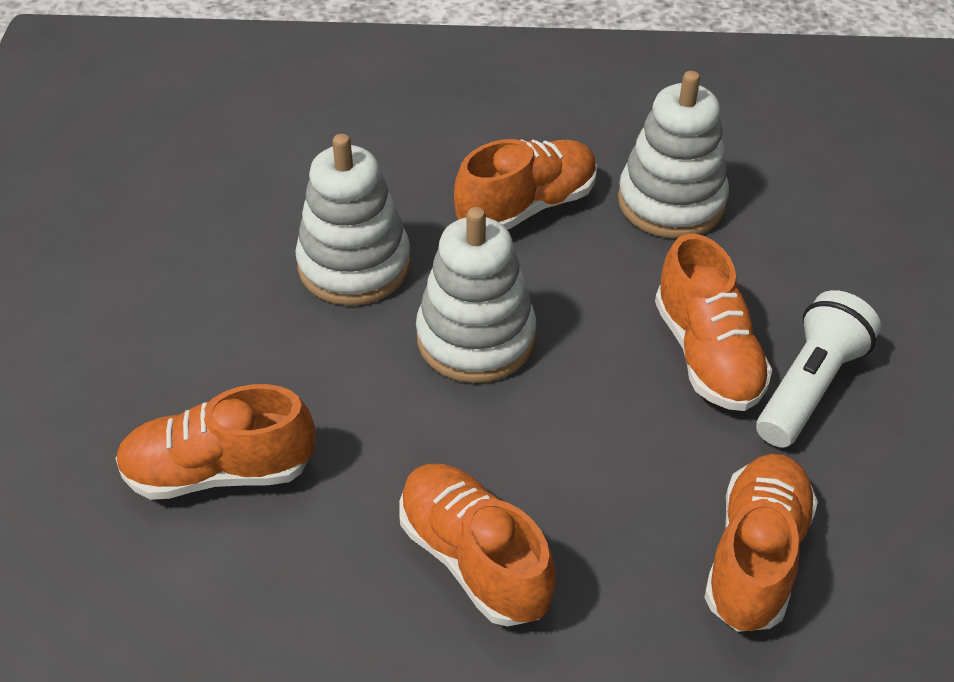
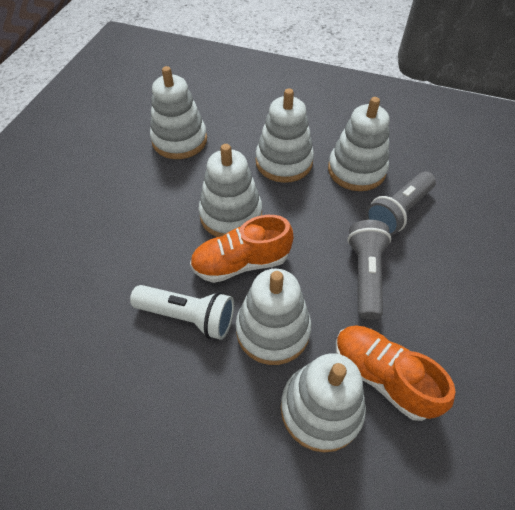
grey flashlight: 0 -> 2
orange shoe: 5 -> 2
white stacking toy: 3 -> 6

